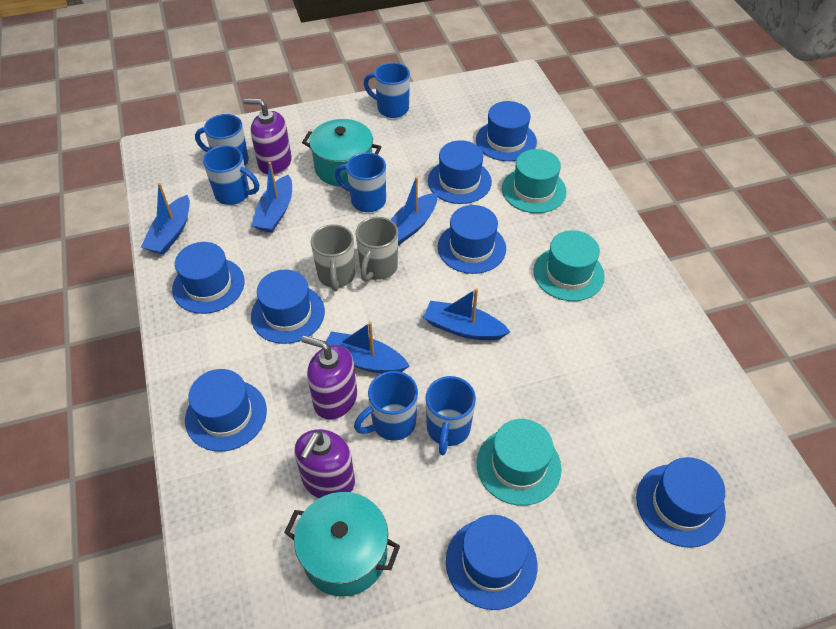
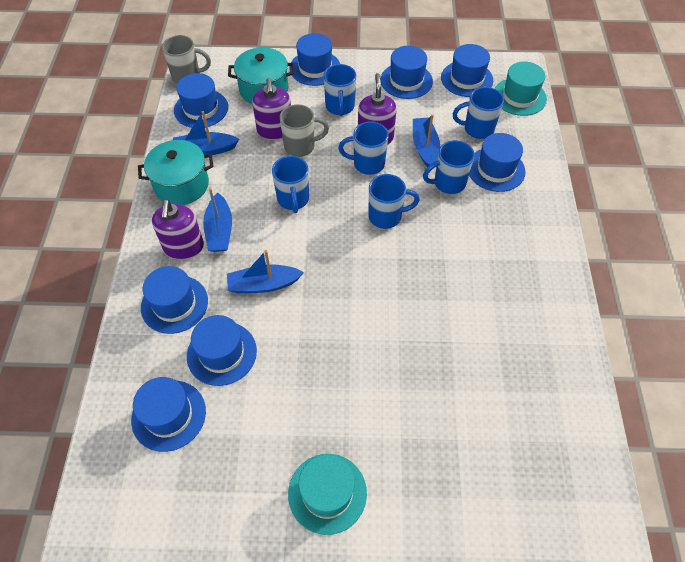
blue boat: 5 -> 4
turquoise hat: 3 -> 2

